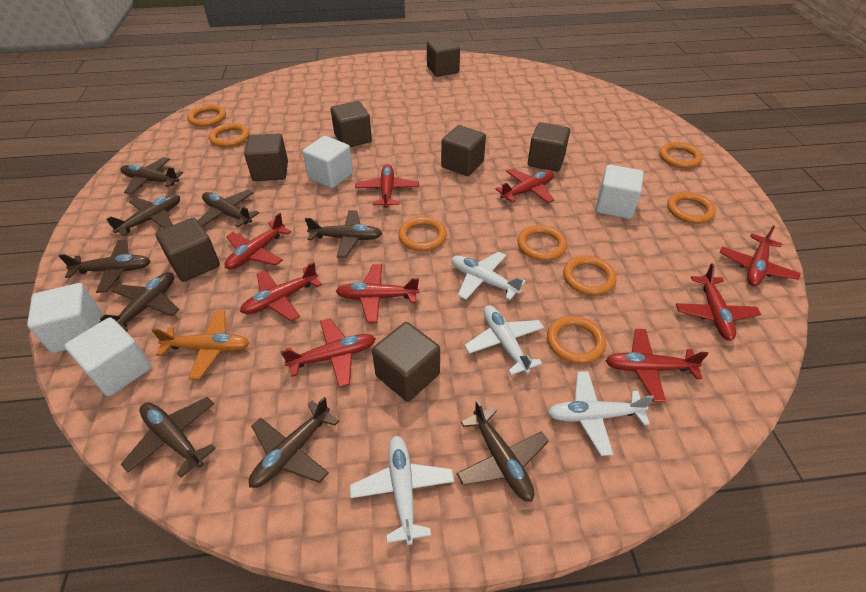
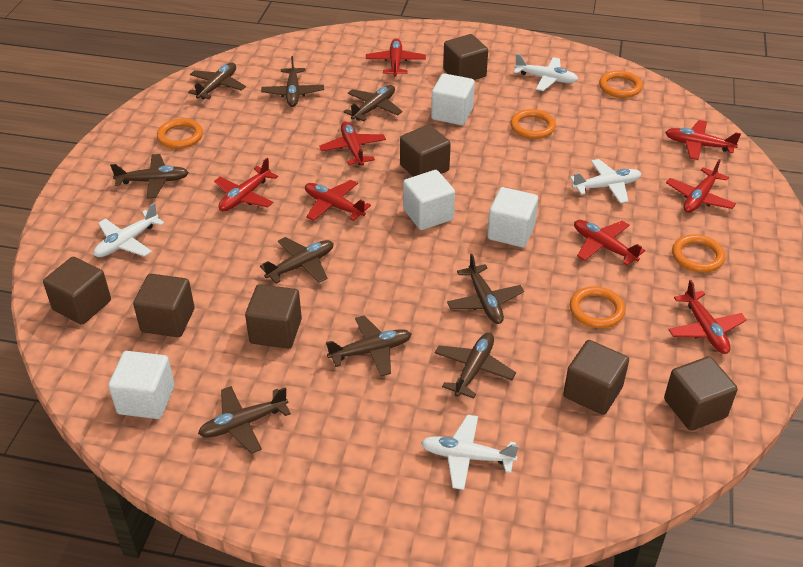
orange plane: 1 -> 0
orange ring: 8 -> 5
red plane: 9 -> 8

